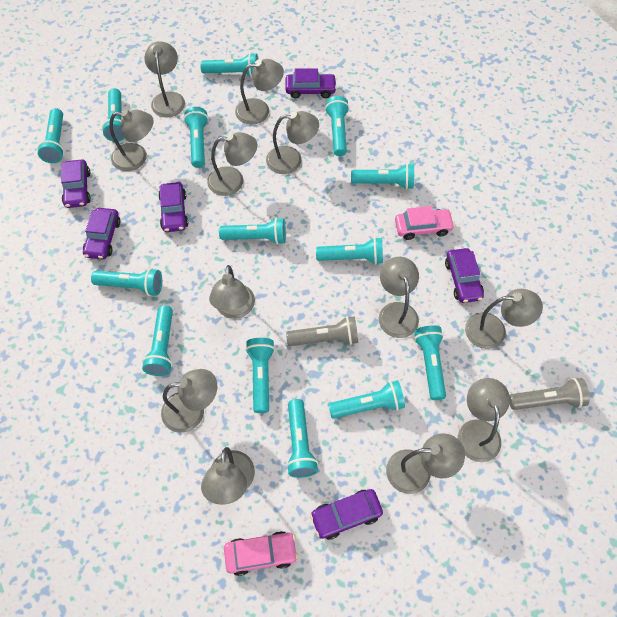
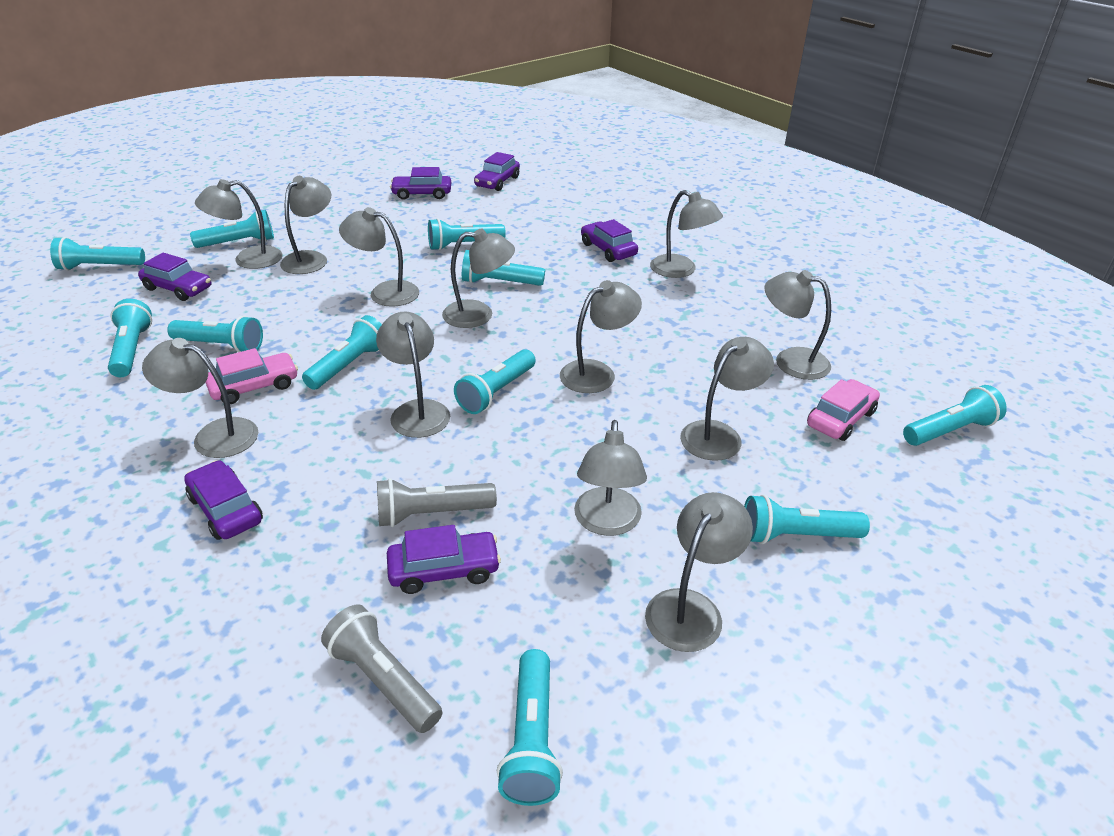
turquoise flashlight: 14 -> 11

